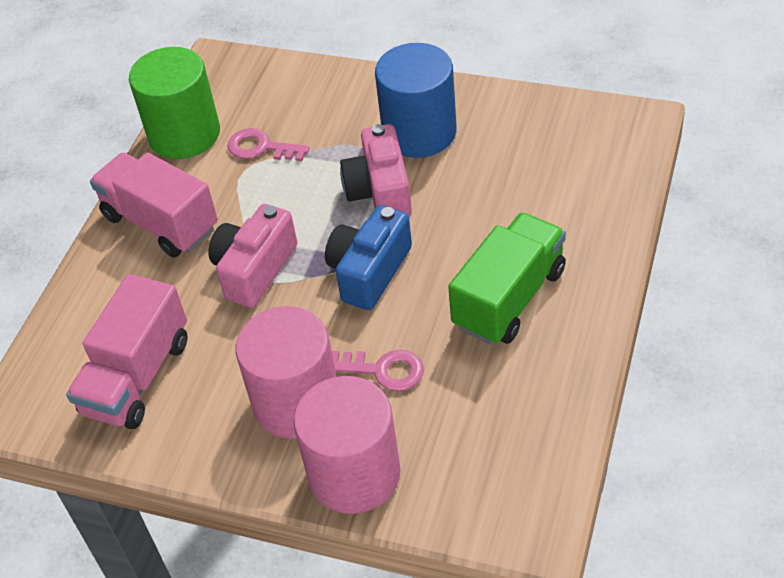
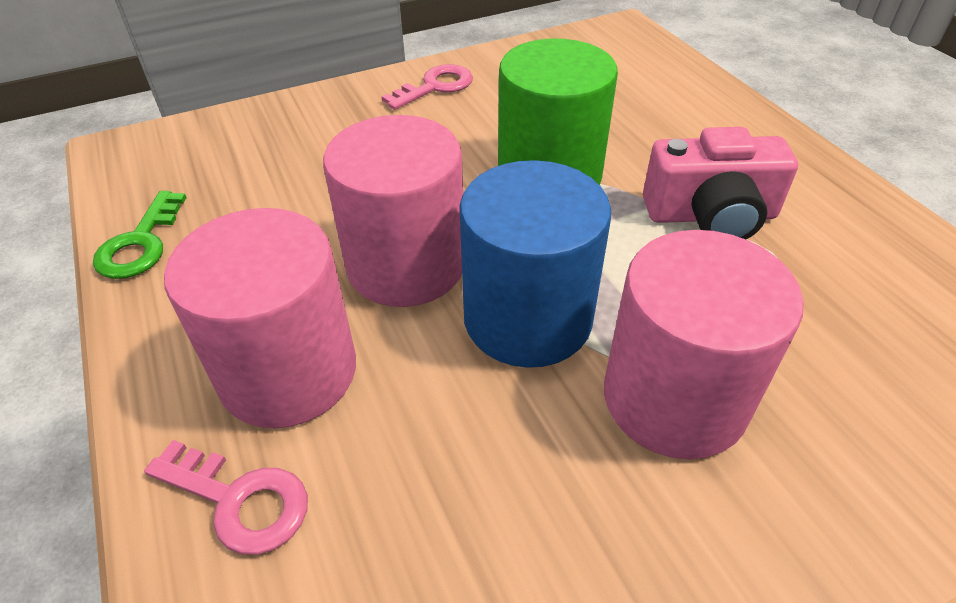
blue camera: 1 -> 0
green key: 0 -> 1
green truck: 1 -> 0
pink camera: 2 -> 1
pink cylinder: 2 -> 3
pink truck: 2 -> 0

